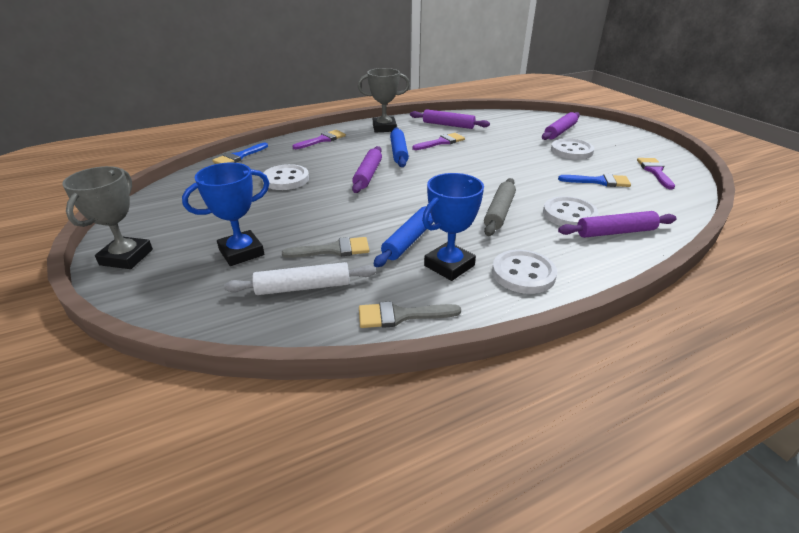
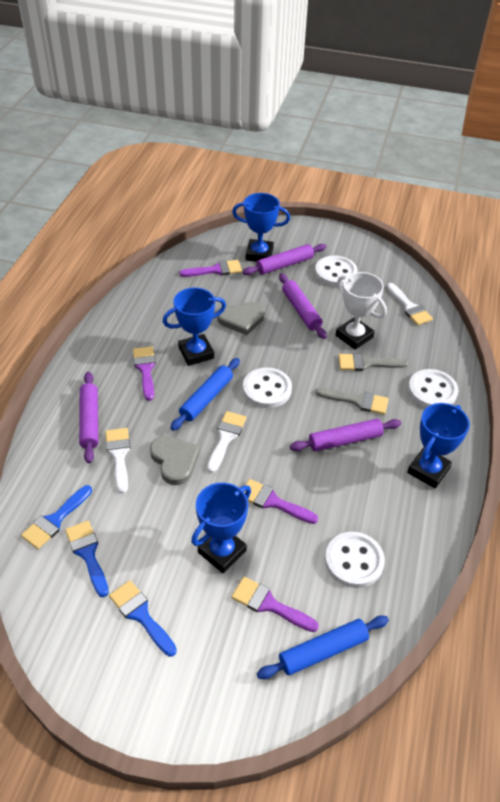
blue brush: 2 -> 3
blue trophy: 2 -> 4
grey heart: 0 -> 2
grey rolling pin: 1 -> 0
grey trophy: 2 -> 0
purple brush: 3 -> 4
white brush: 0 -> 3
white rolling pin: 1 -> 0
white trophy: 0 -> 1

